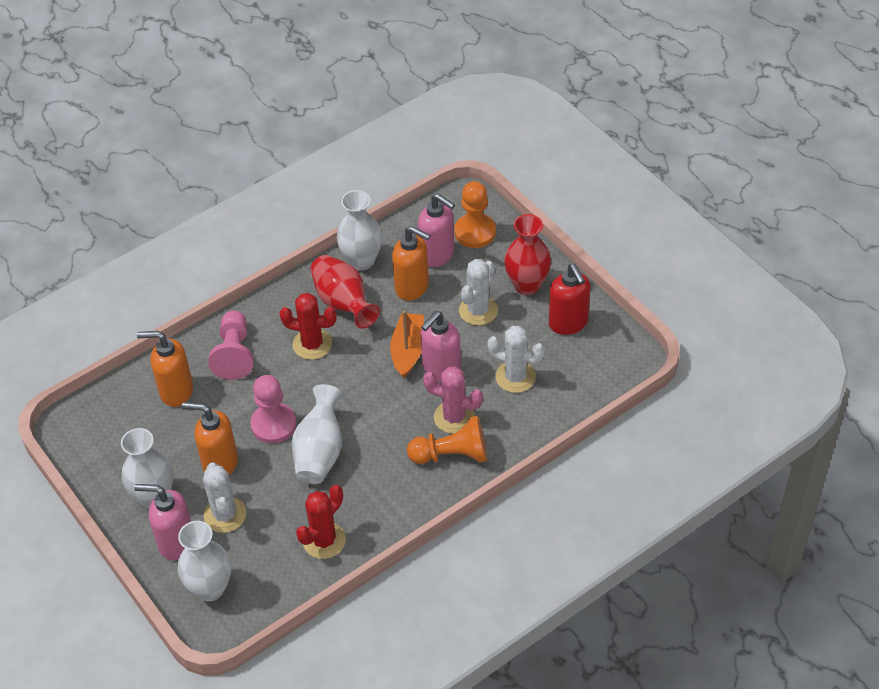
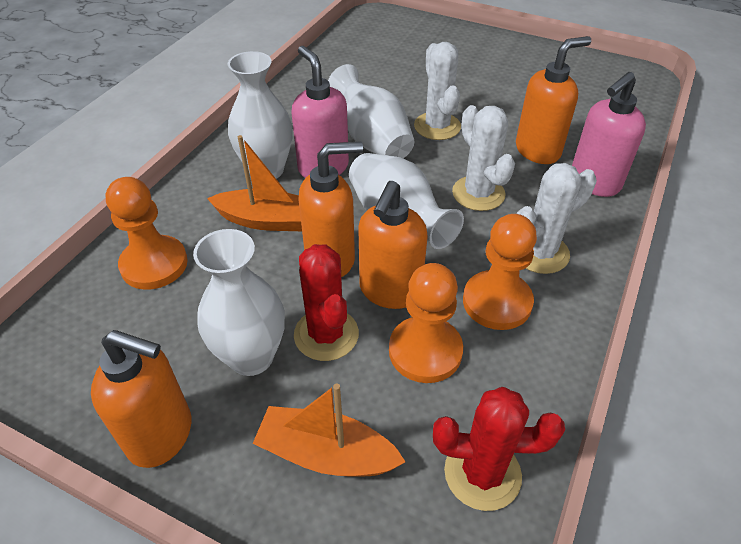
orange boat: 1 -> 2
orange pawn: 2 -> 3
orange soap dispenser: 3 -> 4
pink cactus: 1 -> 0
pink pawn: 2 -> 0
pink soap dispenser: 3 -> 2
red soap dispenser: 1 -> 0
red vase: 2 -> 0

